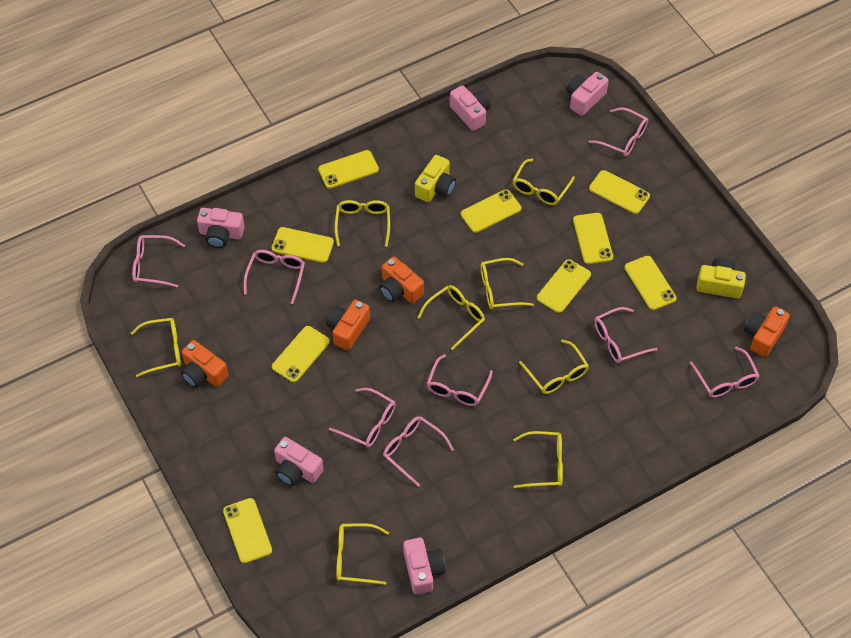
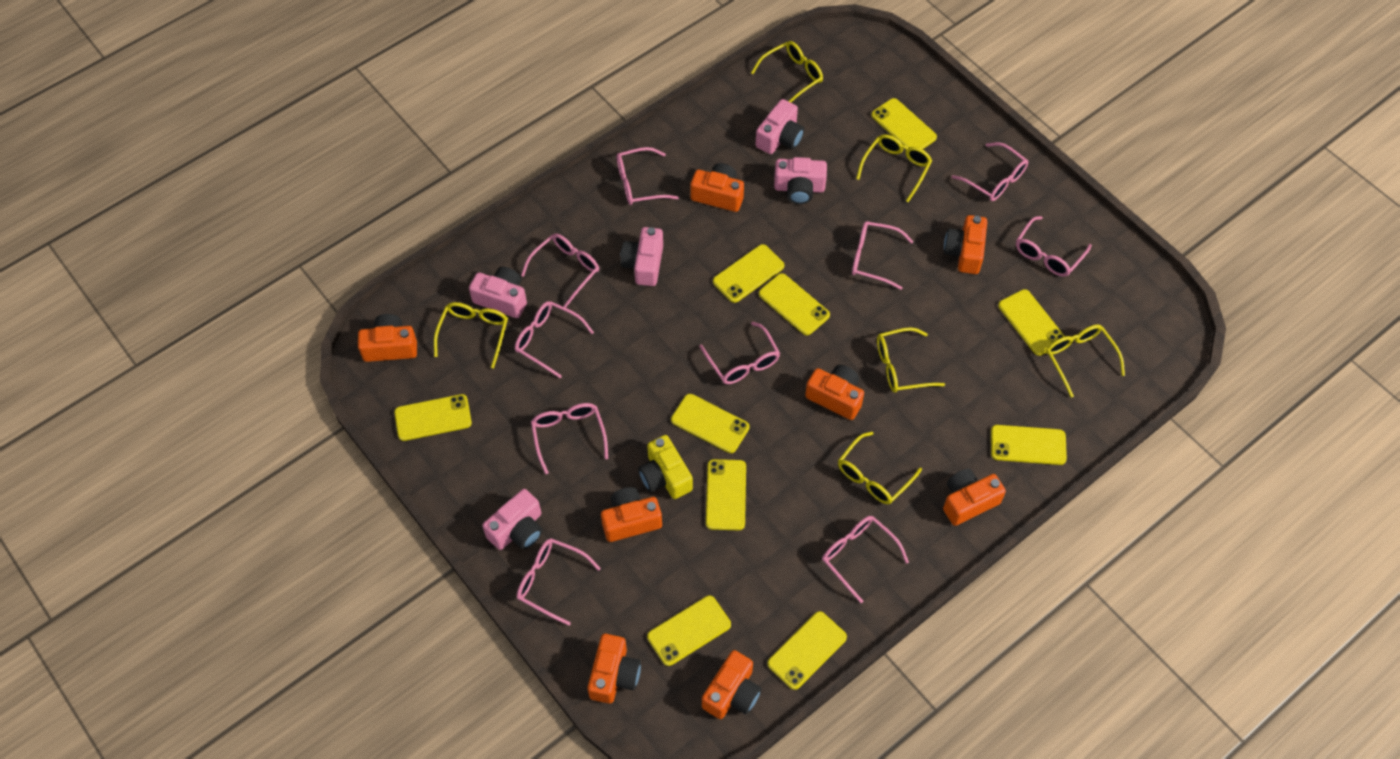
orange camera: 4 -> 8
pink glasses: 8 -> 10
yellow camera: 2 -> 1
yellow glasses: 8 -> 6
yellow phone: 9 -> 10

